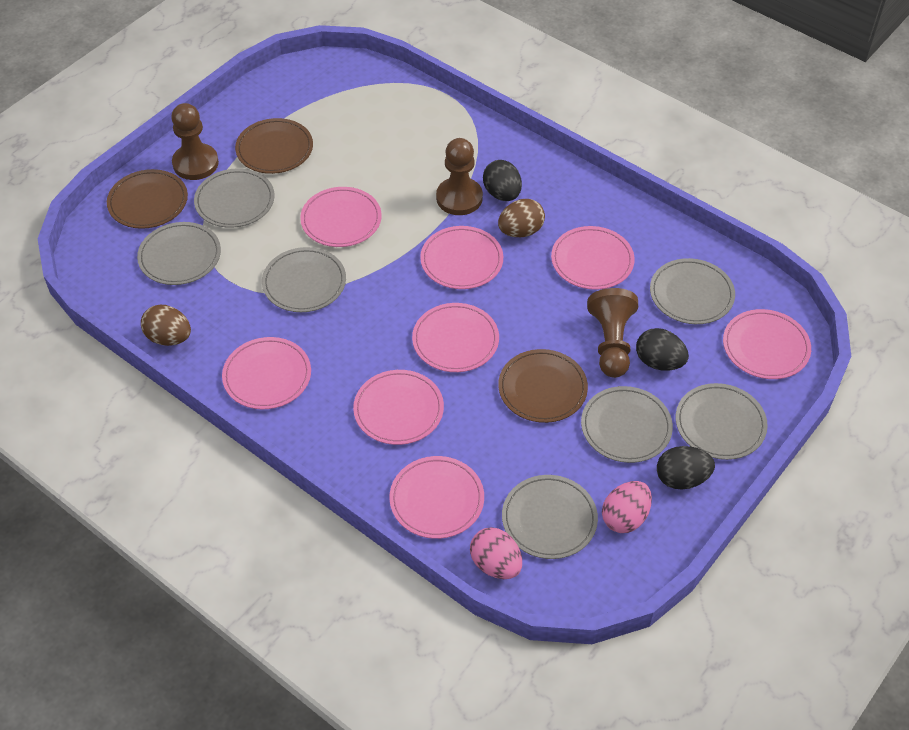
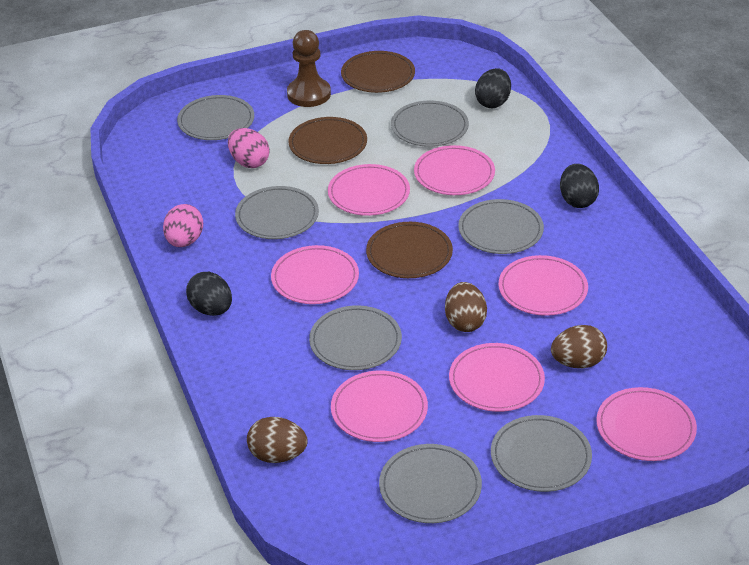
brown egg: 2 -> 3
brown pawn: 3 -> 1
pink plate: 8 -> 7

